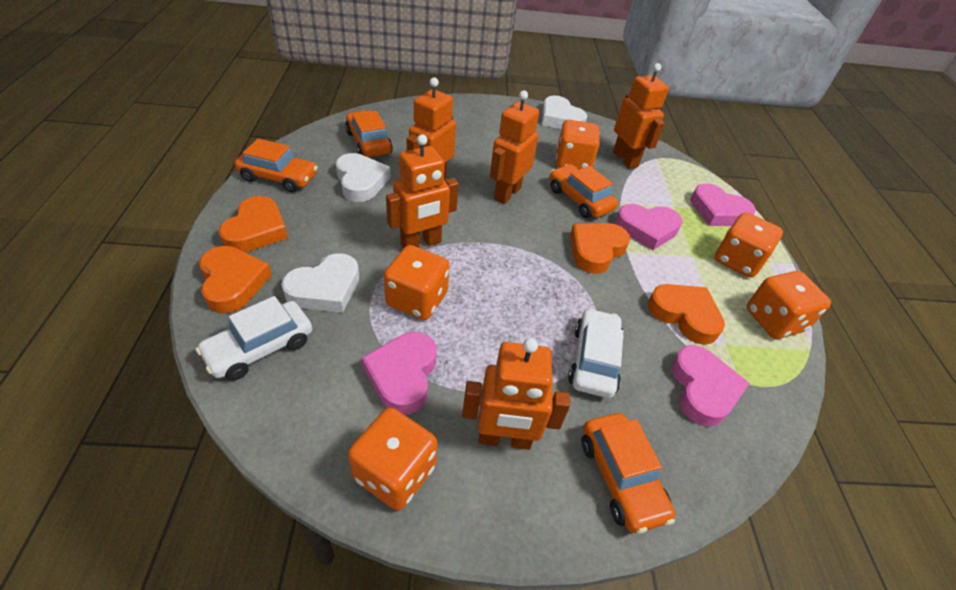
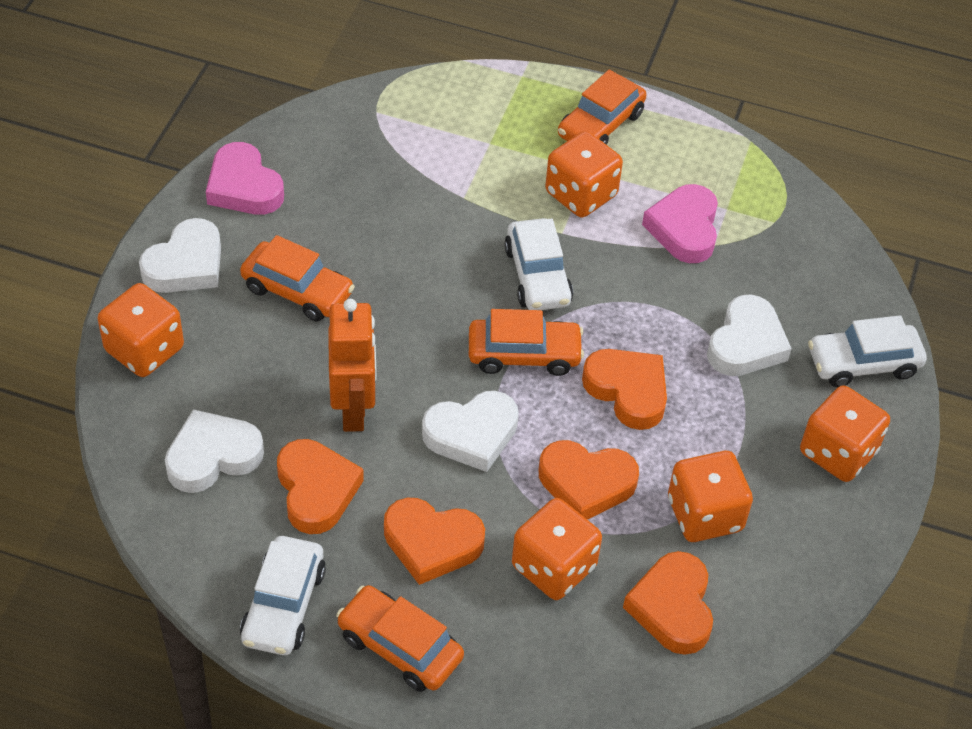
orange heart: 4 -> 5
orange robot: 5 -> 1
pink heart: 4 -> 2
white car: 2 -> 3
white heart: 3 -> 4

